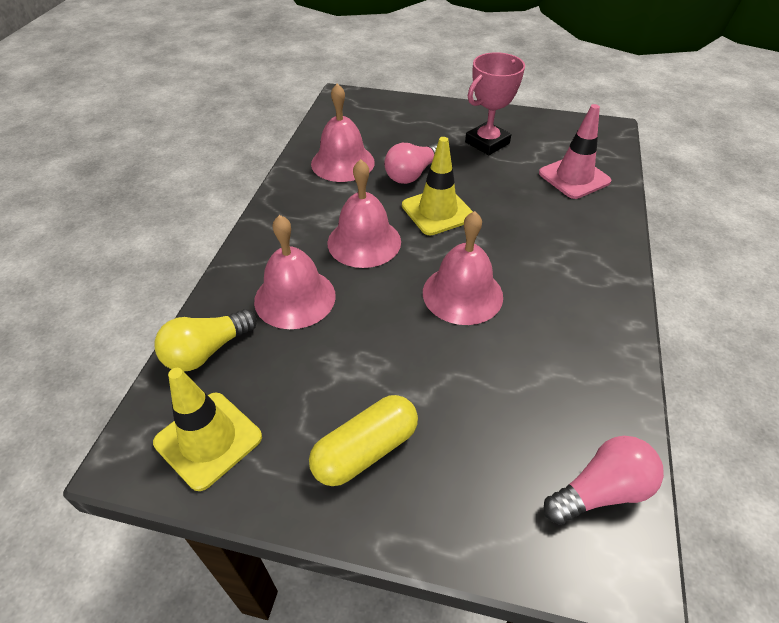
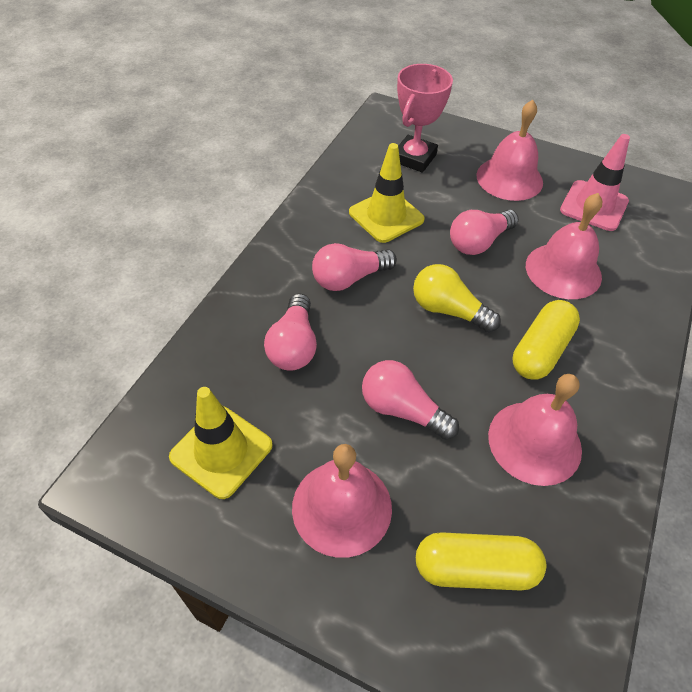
pink light bulb: 2 -> 4
yellow capsule: 1 -> 2

